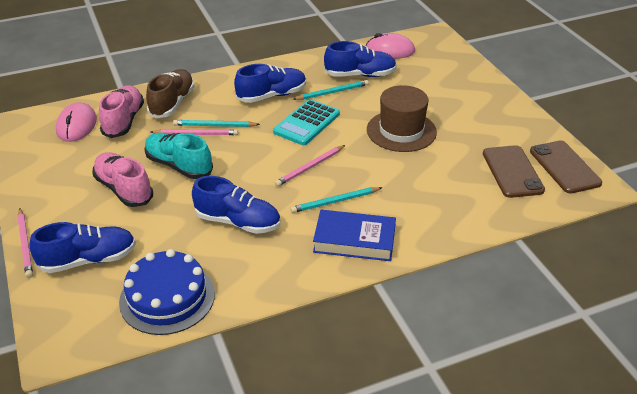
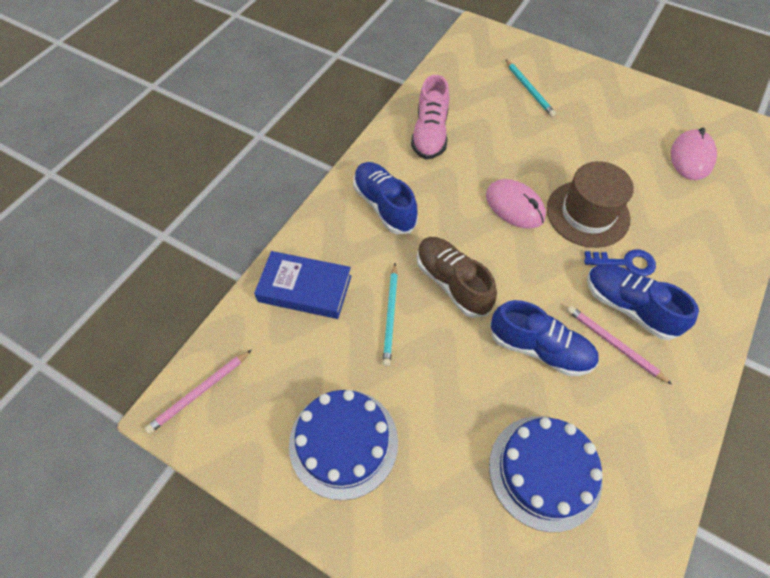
blue cake: 1 -> 2
blue key: 0 -> 1
blue shoe: 4 -> 3
brown phone: 2 -> 0
pink pencil: 3 -> 2
pink shoe: 2 -> 1
turquoise calculator: 1 -> 0
turquoise pencil: 3 -> 2
turquoise shoe: 1 -> 0

